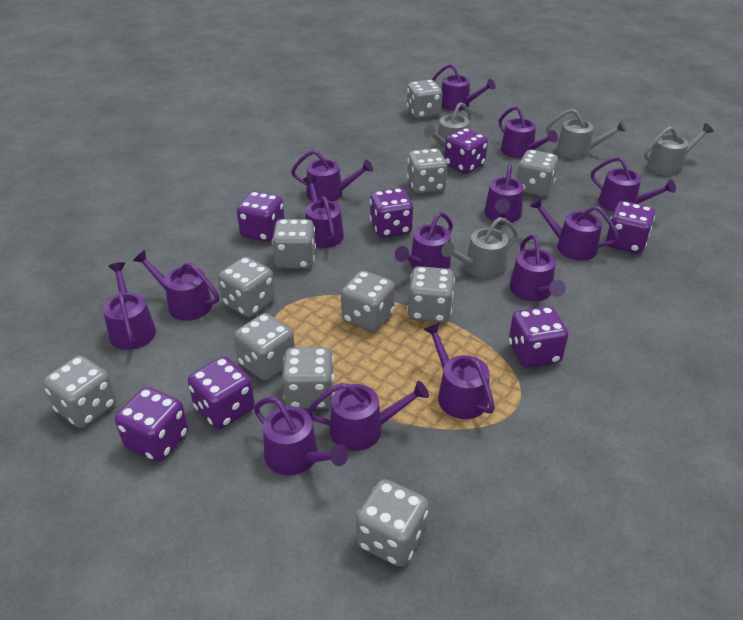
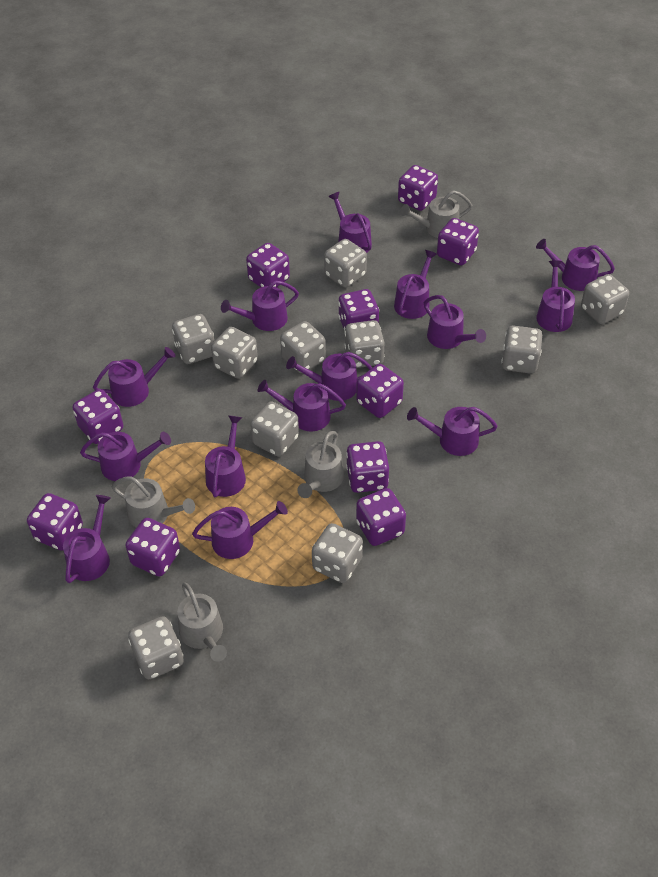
grey dice: 11 -> 10
purple dice: 7 -> 10

